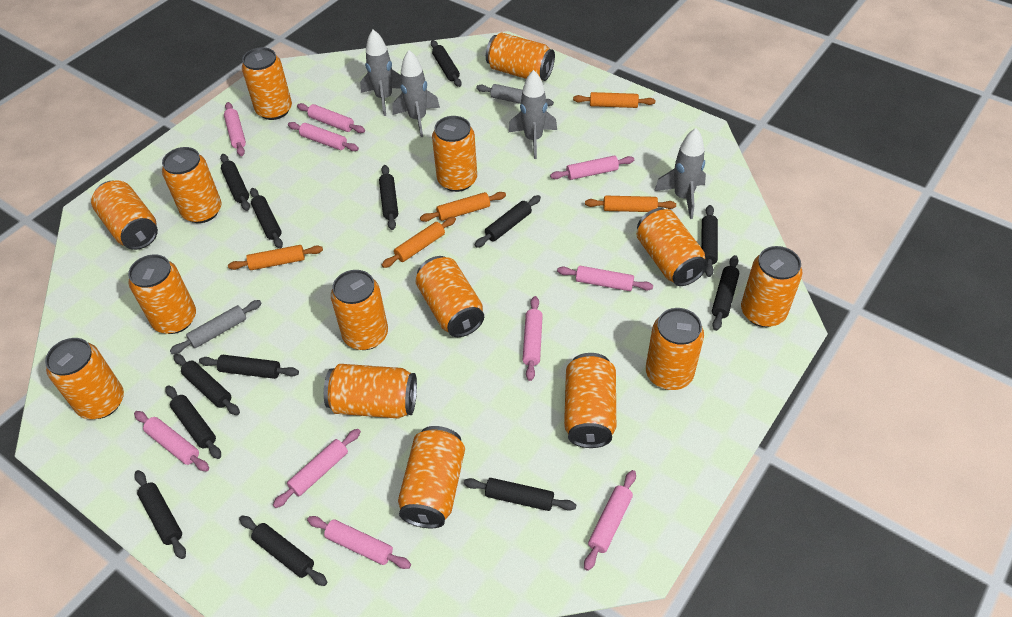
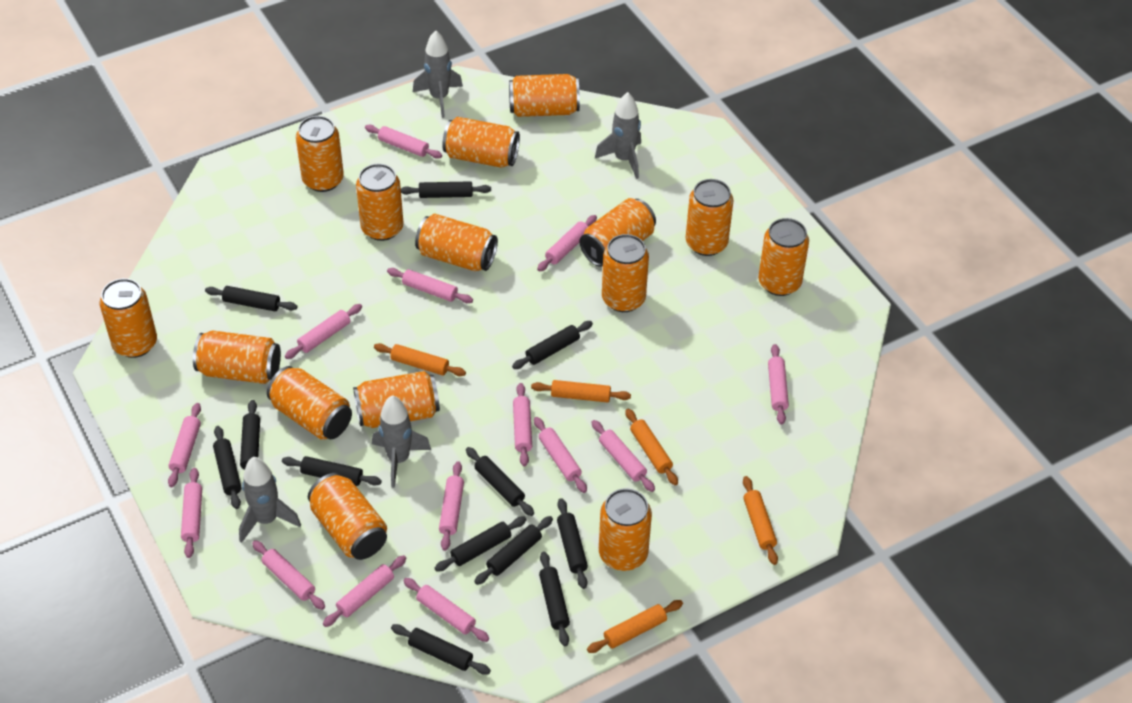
black rolling pin: 13 -> 12
grey rolling pin: 2 -> 0
pink rolling pin: 10 -> 14

